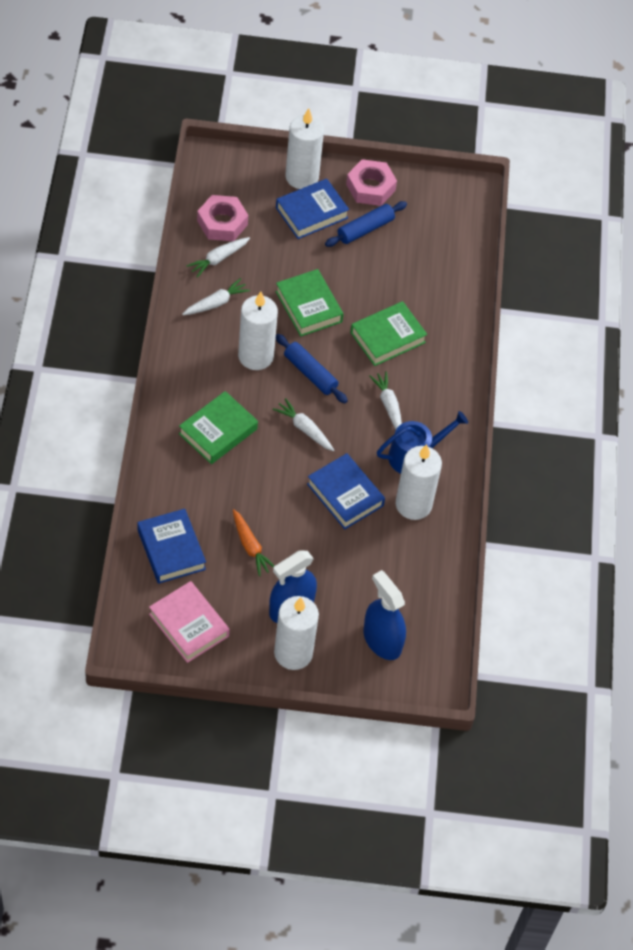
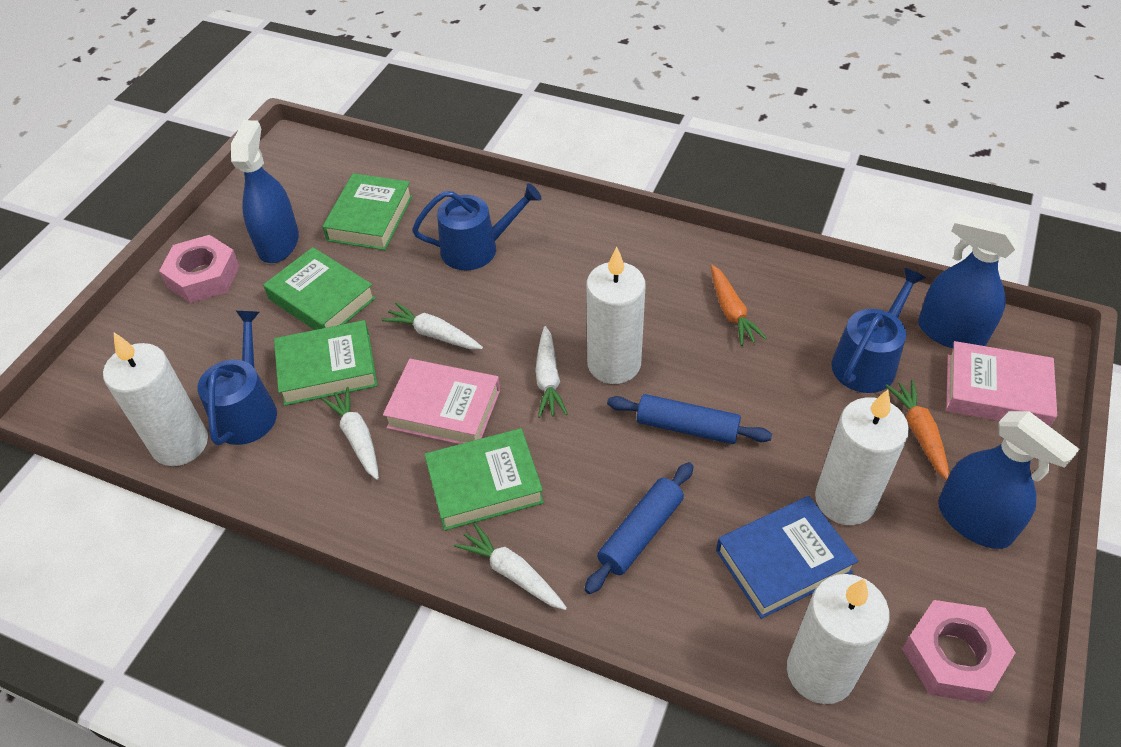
blue book: 3 -> 1
blue spray bottle: 2 -> 3
blue watering can: 1 -> 3
green book: 3 -> 4
orange carrot: 1 -> 2
pink book: 1 -> 2

